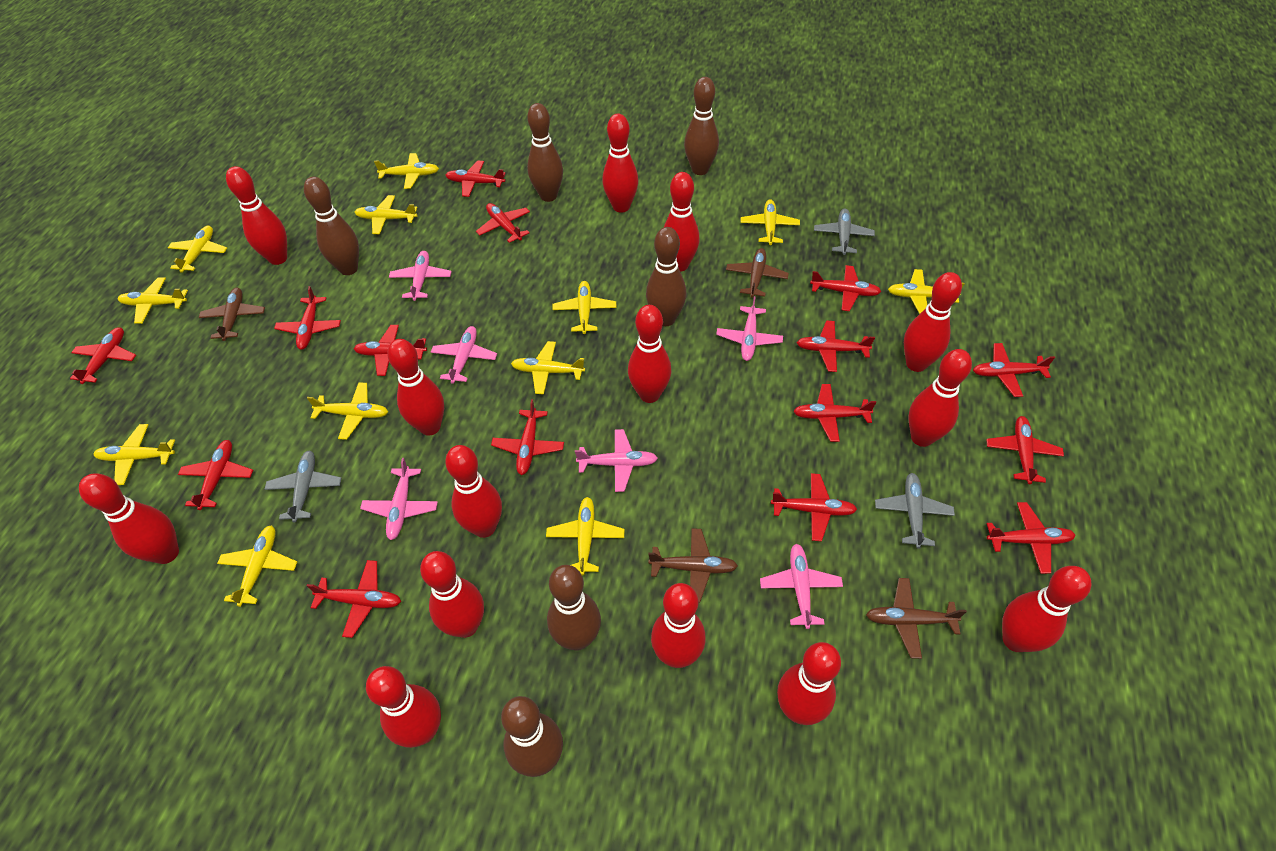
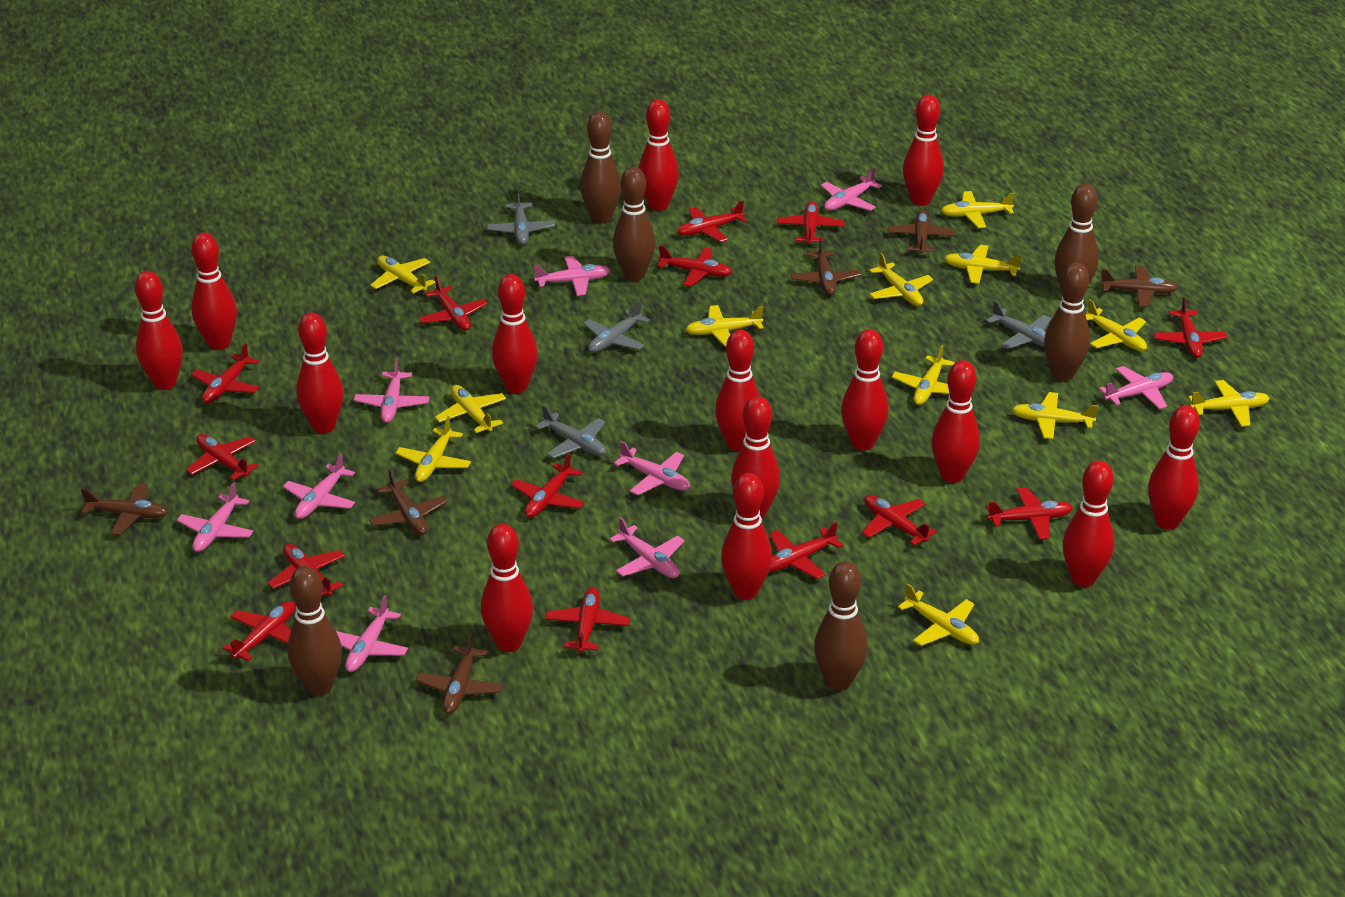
brown plane: 4 -> 6
grey plane: 3 -> 4
pink plane: 6 -> 9
red plane: 15 -> 14

